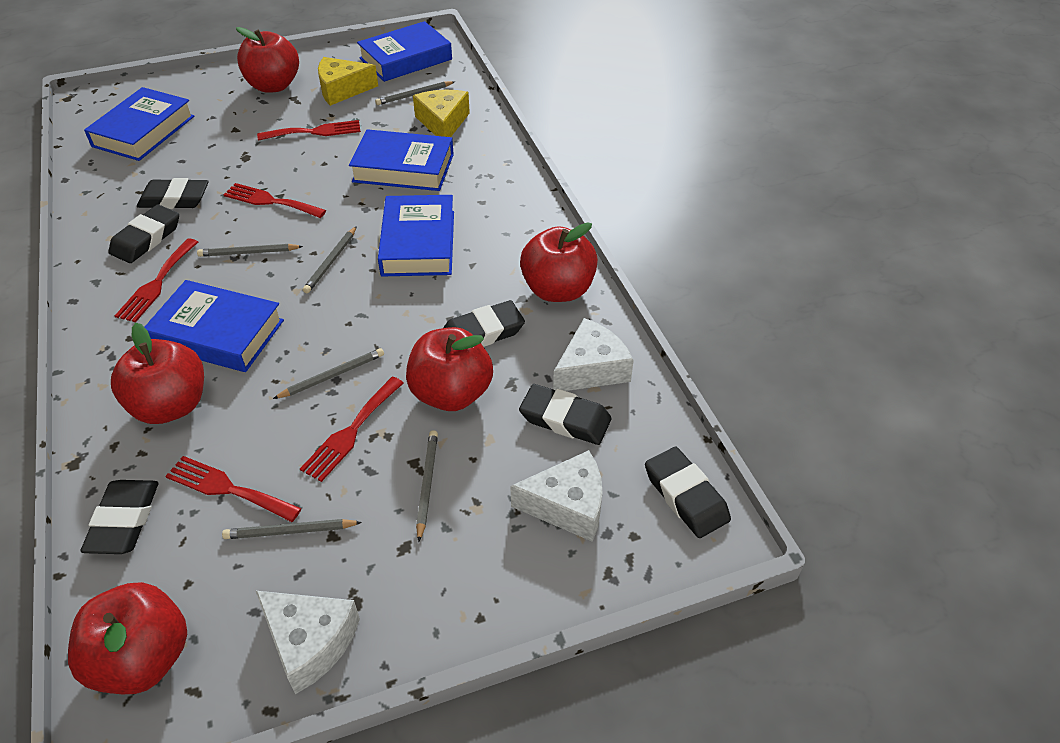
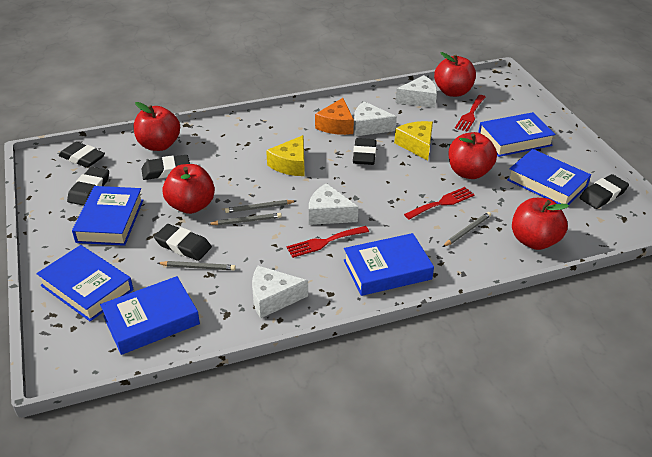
blue book: 5 -> 6
grey pencil: 6 -> 4
orange cheese: 0 -> 1
red fork: 5 -> 3
white cheese: 3 -> 4

